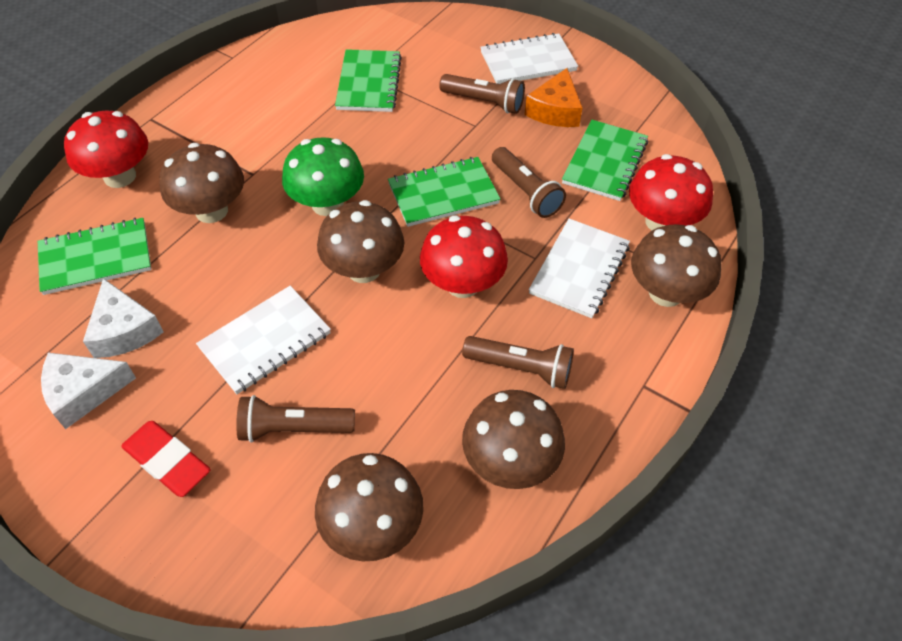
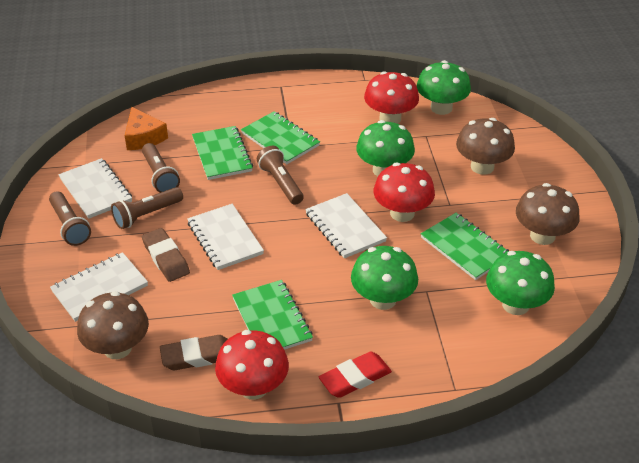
brown eraser: 0 -> 2
brown mushroom: 5 -> 3
green mushroom: 1 -> 4
white cheese: 2 -> 0
white notebook: 3 -> 4

